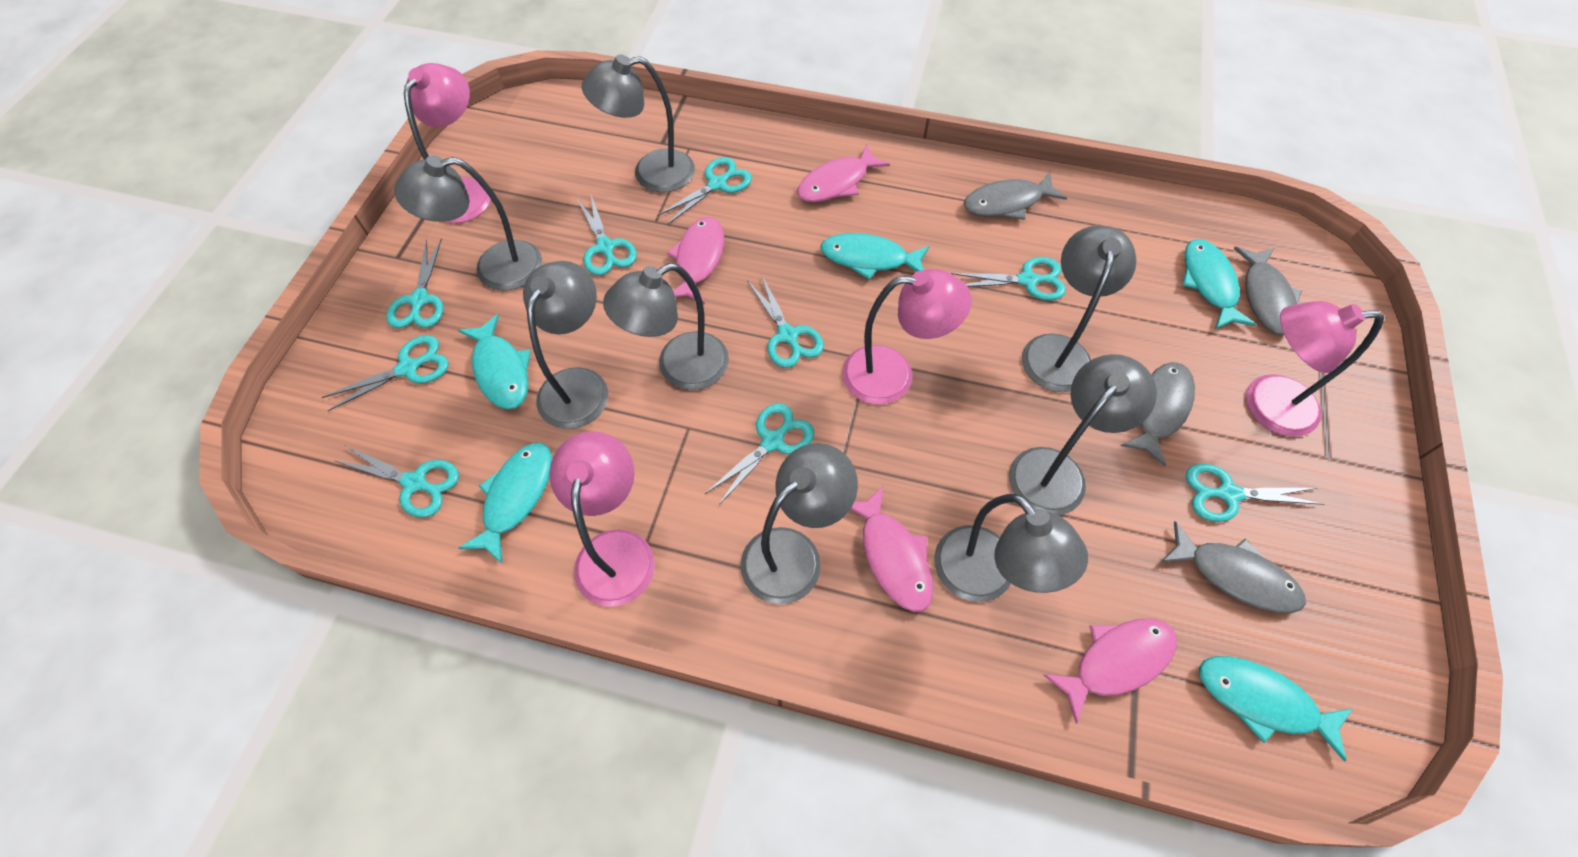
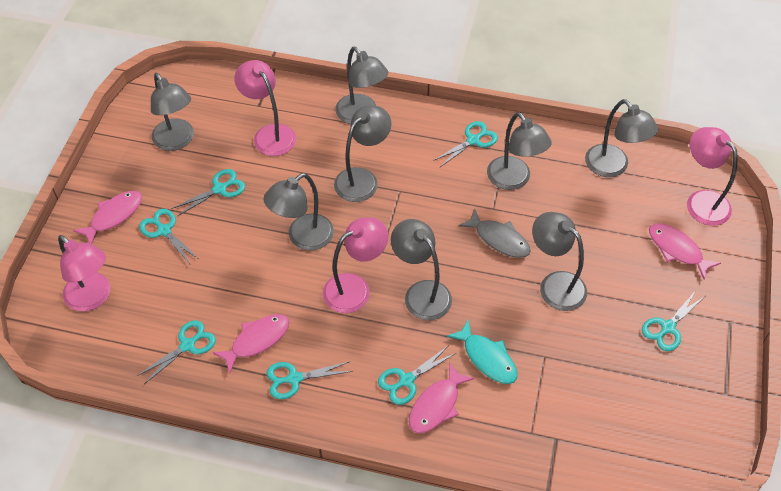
grey fish: 4 -> 1
turquoise fish: 5 -> 1
turquoise scissors: 9 -> 7

